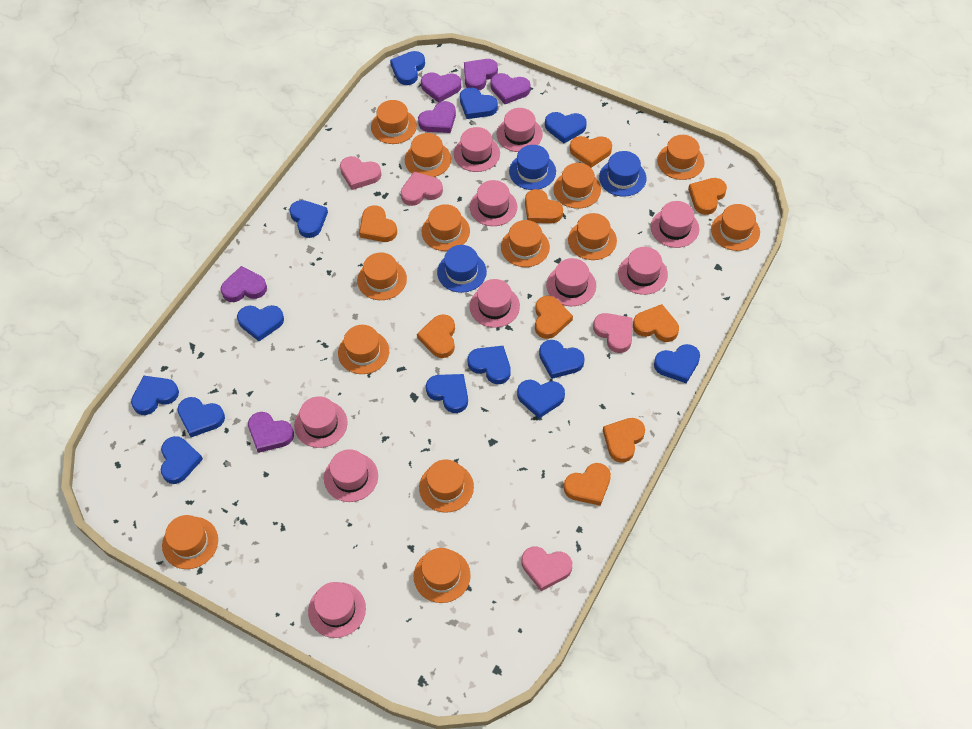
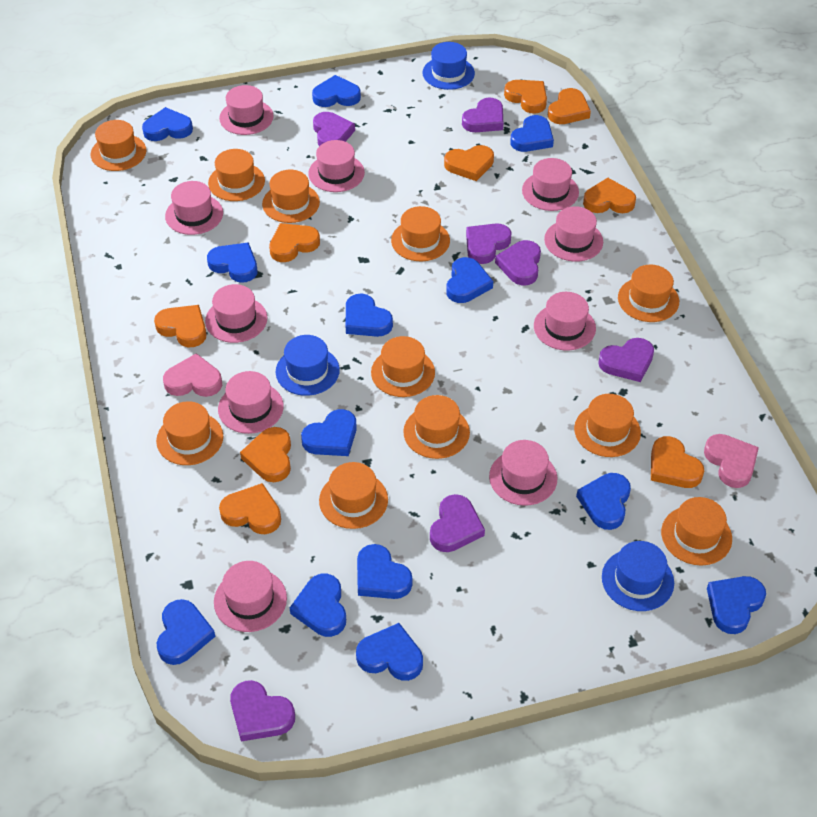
orange hat: 13 -> 11
pink heart: 4 -> 2
purple heart: 6 -> 7

